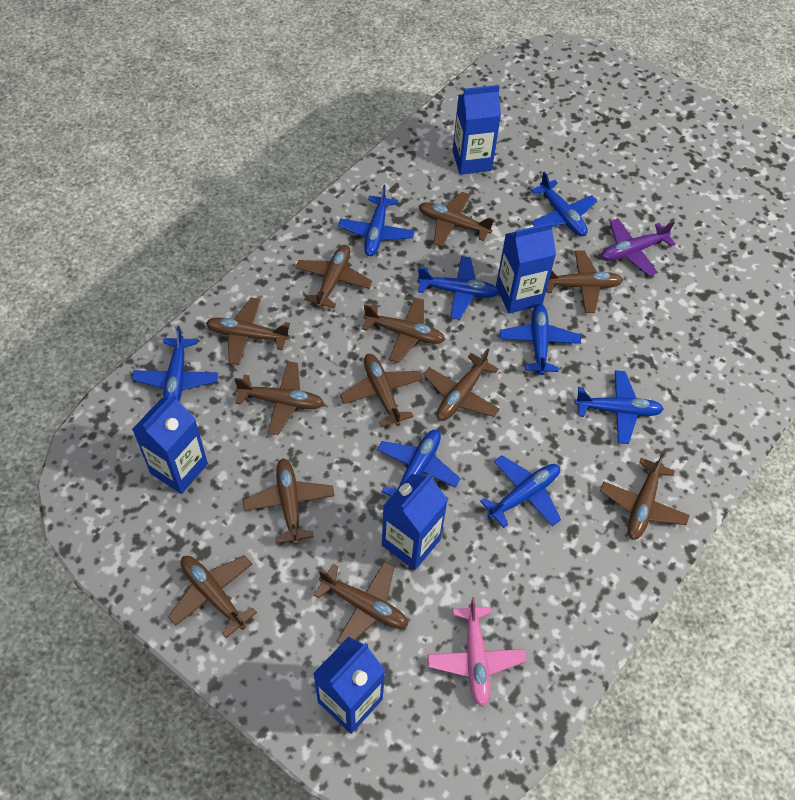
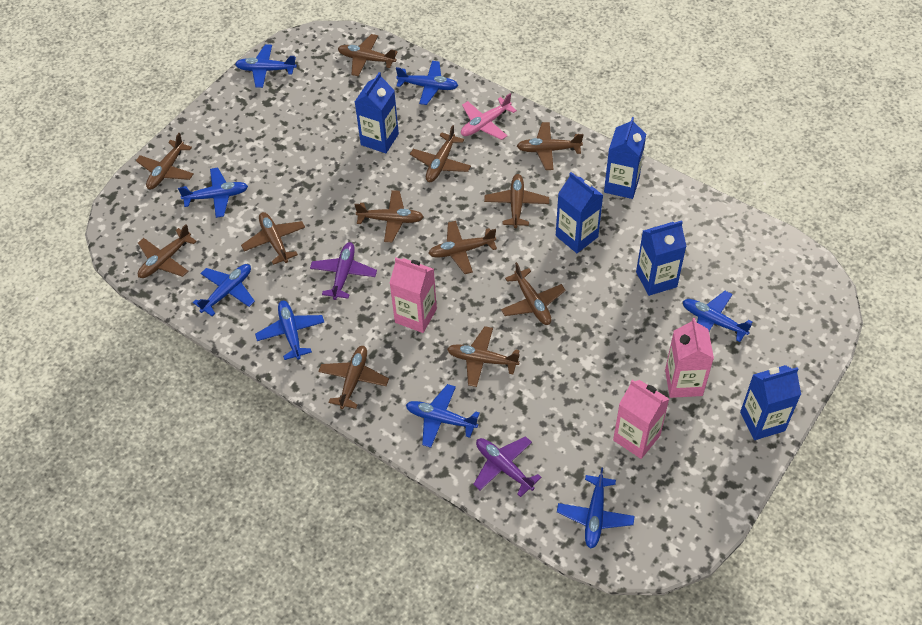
pink carton: 0 -> 3
purple plane: 1 -> 2

